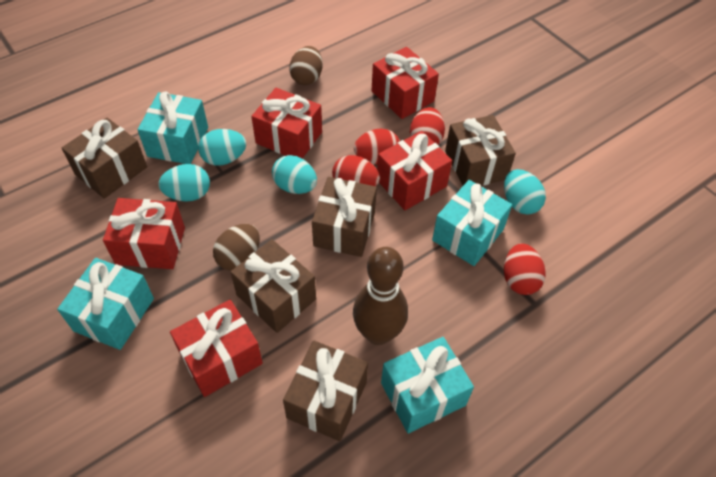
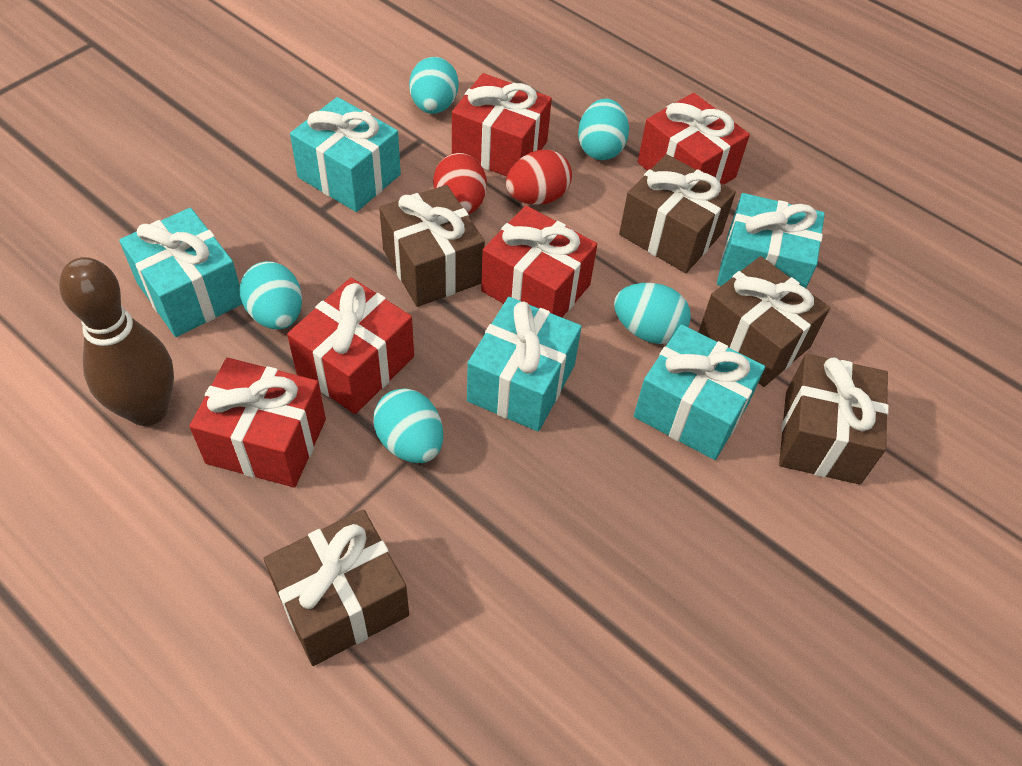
brown egg: 2 -> 0
red egg: 4 -> 2
turquoise egg: 4 -> 5
turquoise gift: 4 -> 5

